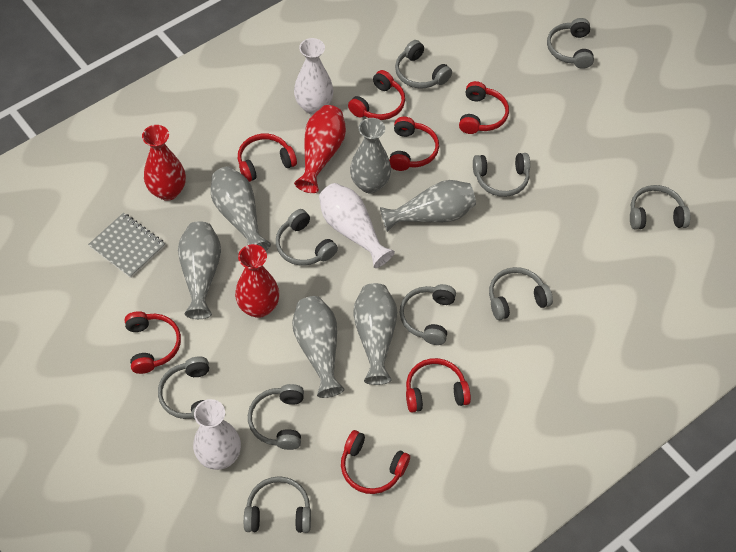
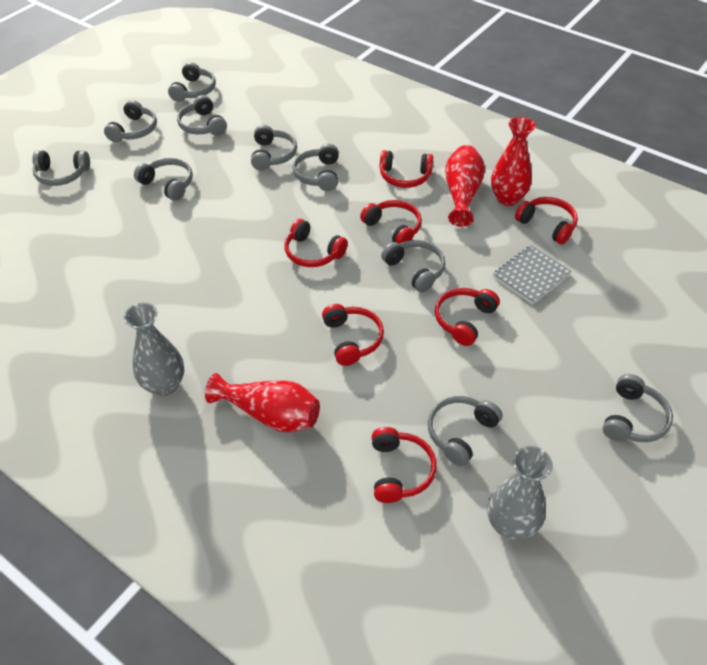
grey vase: 6 -> 2
white vase: 3 -> 0

